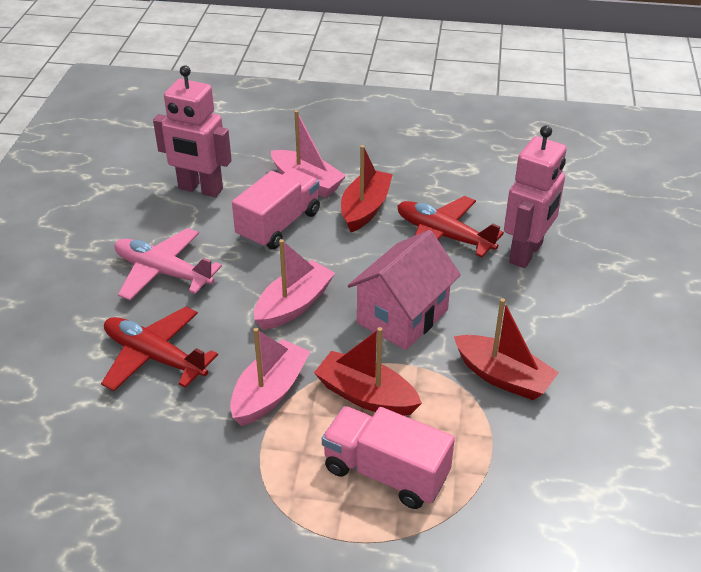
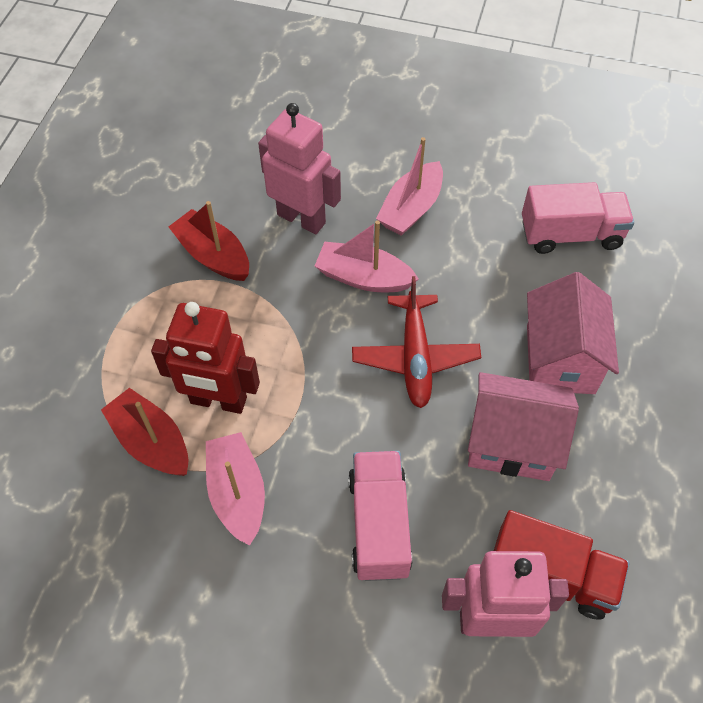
pink house: 1 -> 2
pink plane: 1 -> 0
red boat: 3 -> 2
red plane: 2 -> 1
red robot: 0 -> 1
red truck: 0 -> 1

